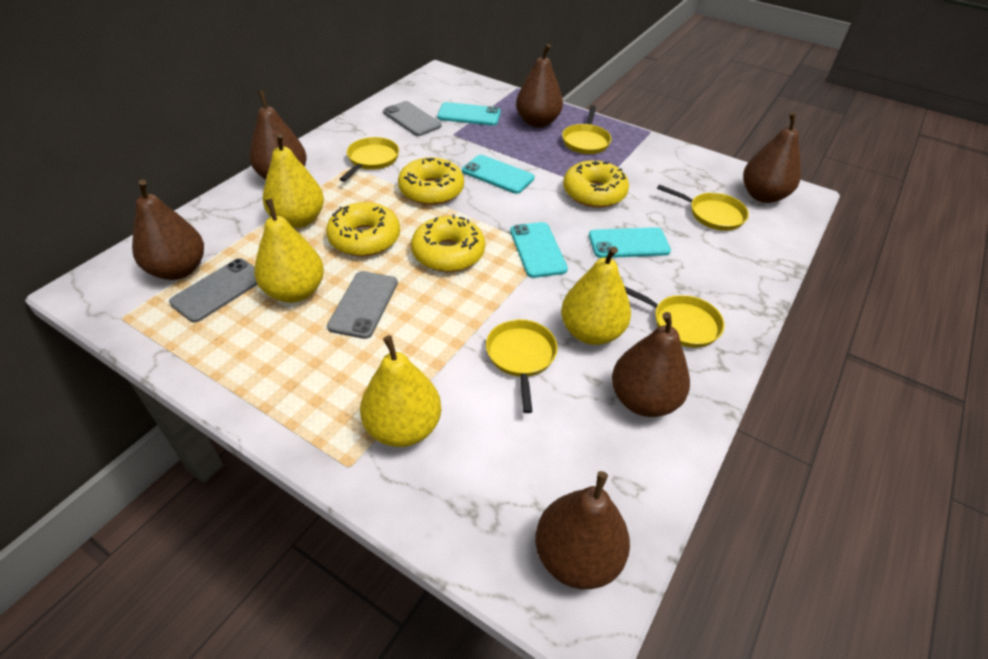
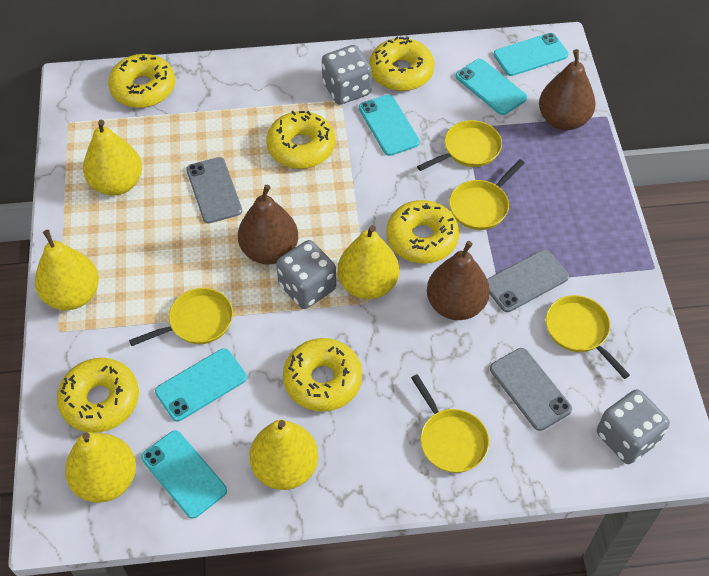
brown pear: 6 -> 3
grey dice: 0 -> 3
turquoise phone: 4 -> 5
yellow donut: 4 -> 6
yellow pear: 4 -> 5

